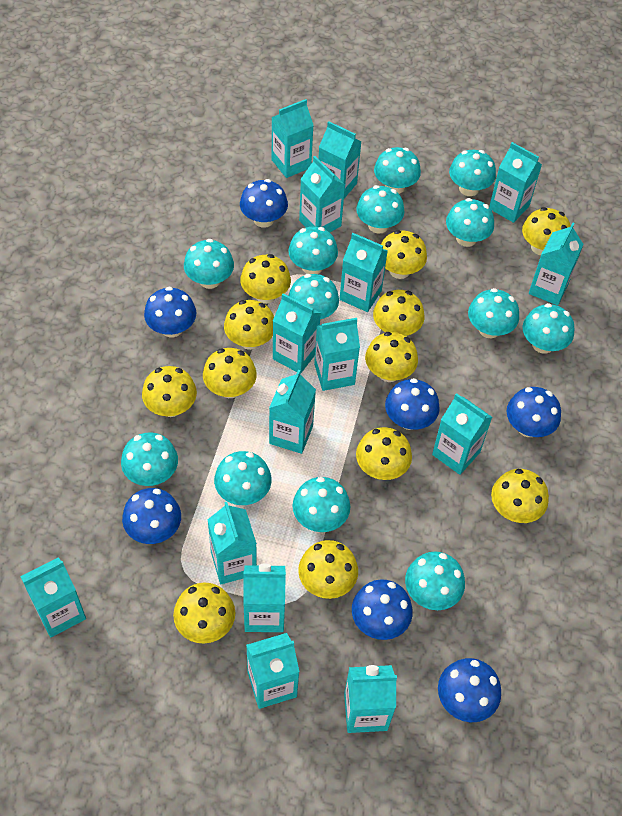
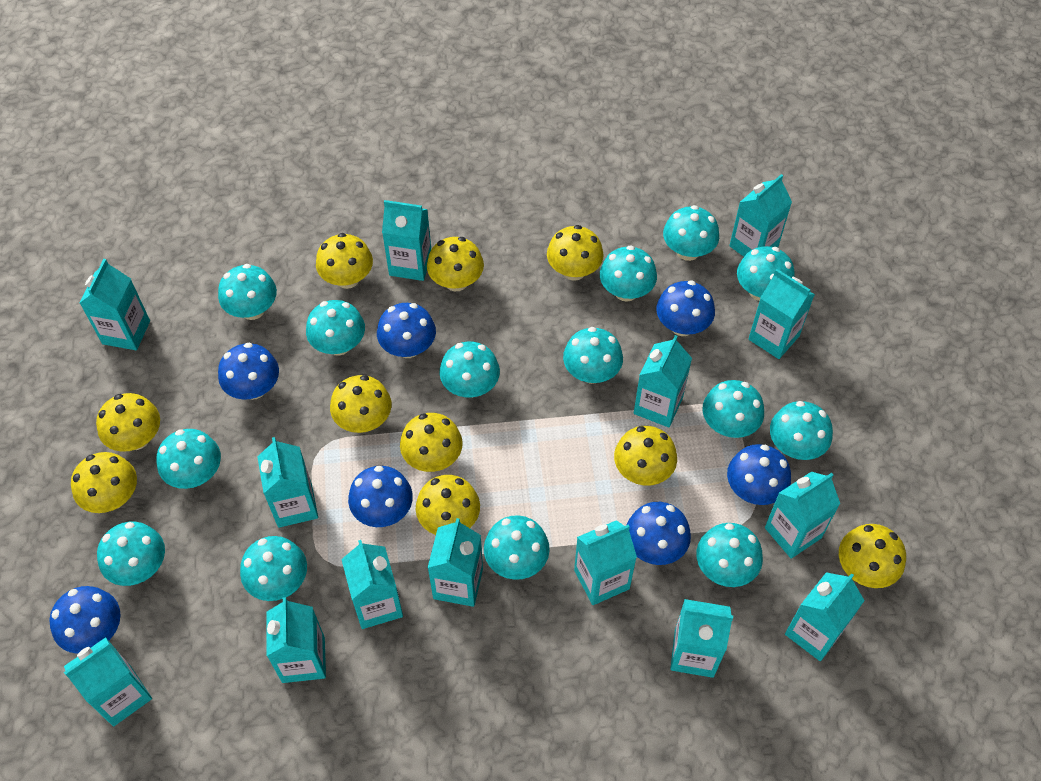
turquoise carton: 15 -> 14
turquoise mushroom: 13 -> 14
yellow mushroom: 12 -> 10

